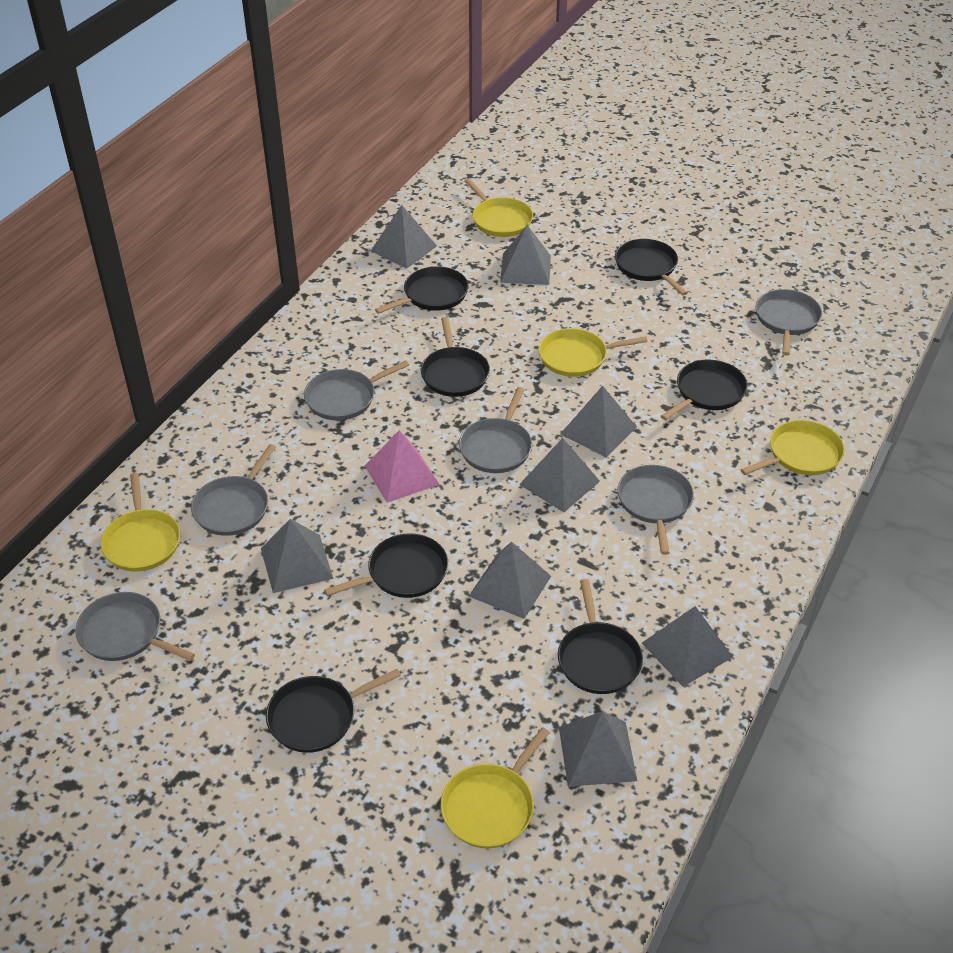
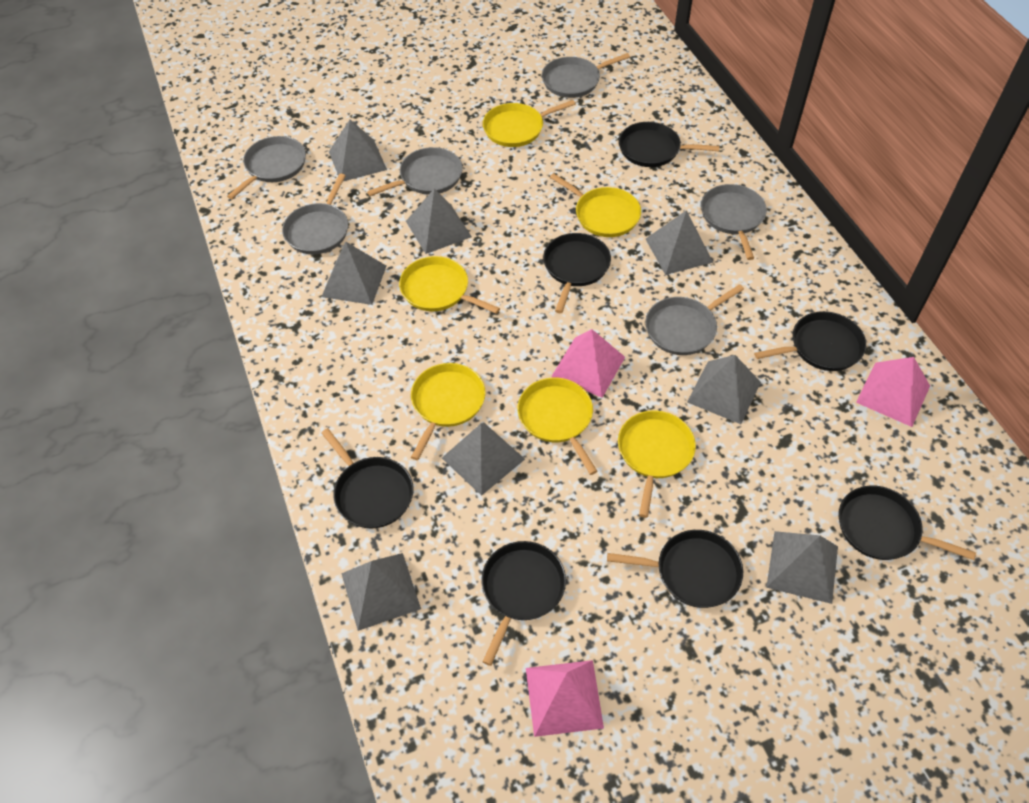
pink pyramid: 1 -> 3
yellow pan: 5 -> 6

